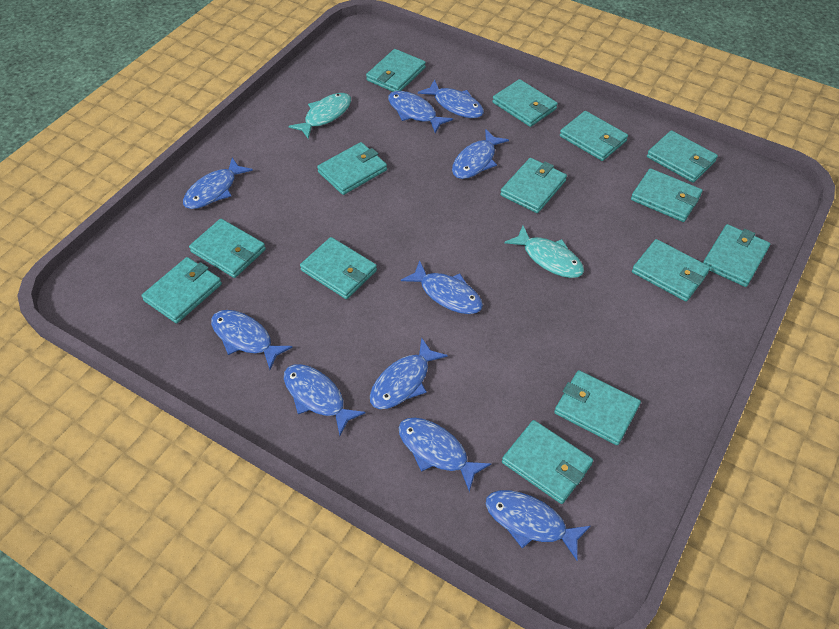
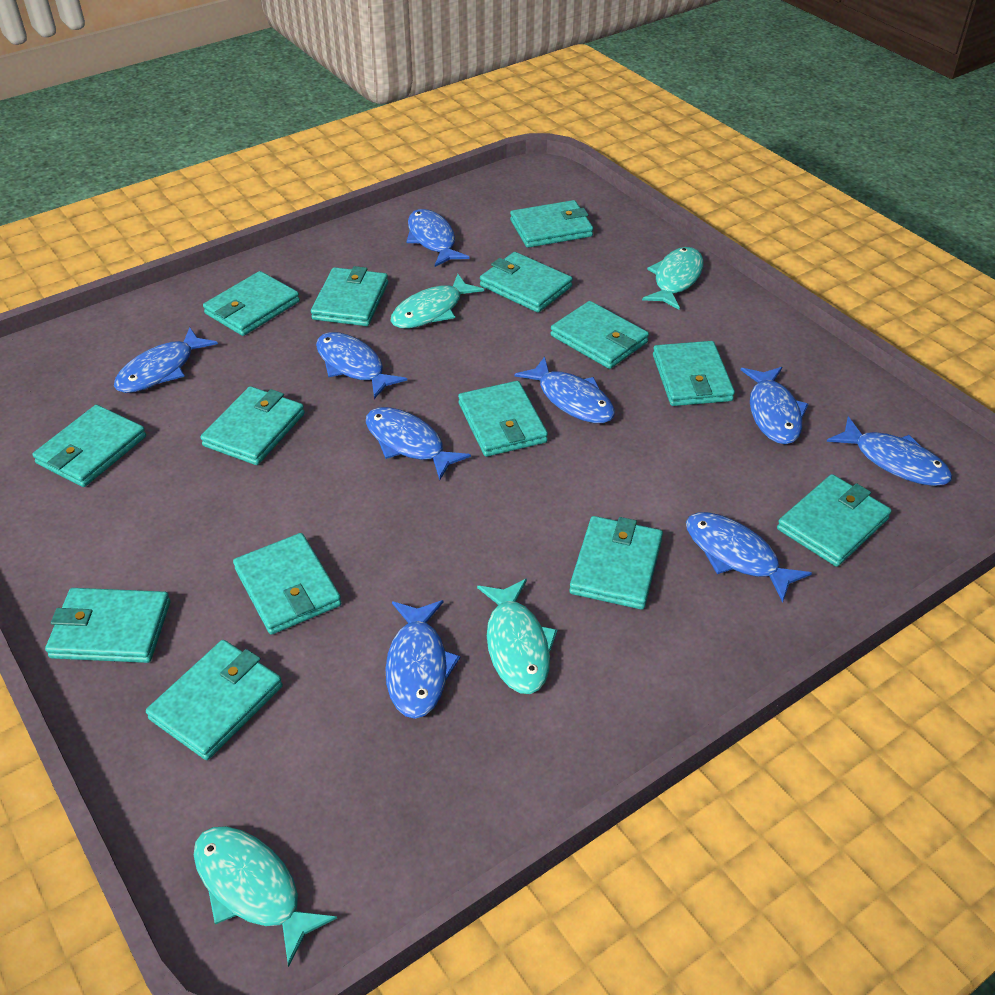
blue fish: 10 -> 9
turquoise fish: 2 -> 4

